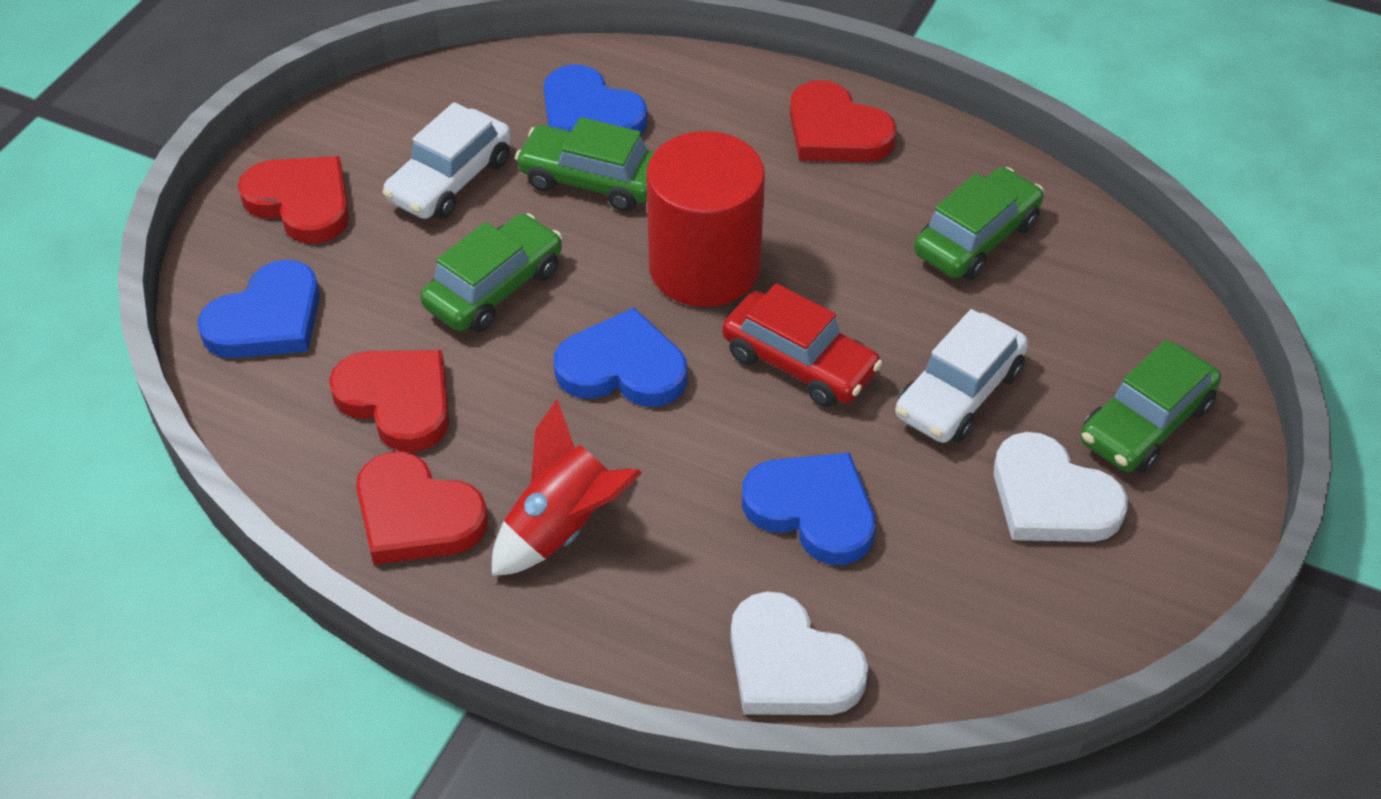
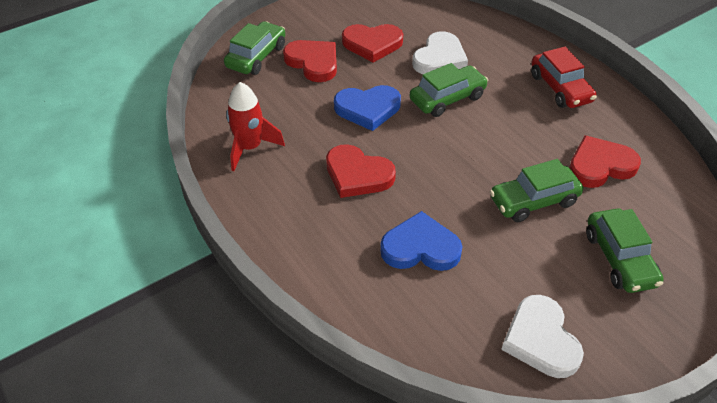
blue heart: 4 -> 2
red cylinder: 1 -> 0
white car: 2 -> 0

